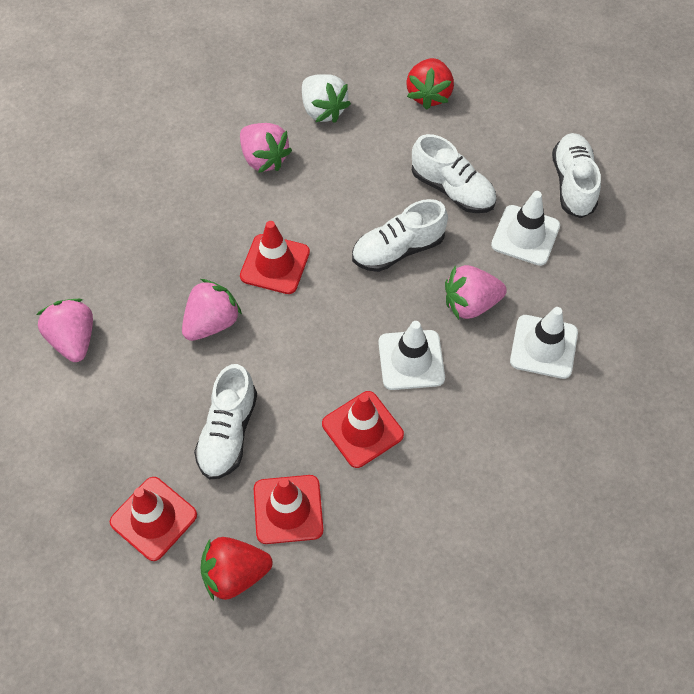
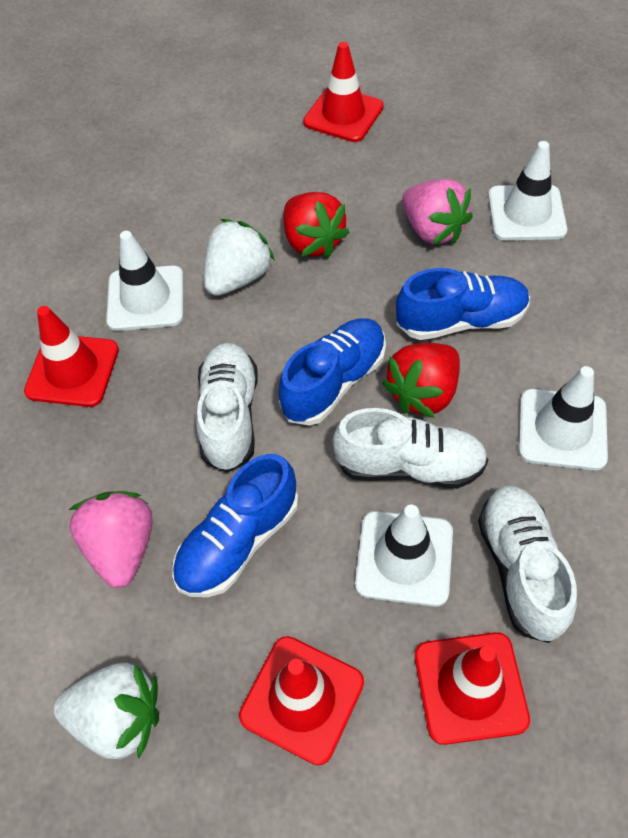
blue shoe: 0 -> 3
pink strawberry: 4 -> 2
white shoe: 4 -> 3
white strawberry: 1 -> 2
white traffic cone: 3 -> 4

